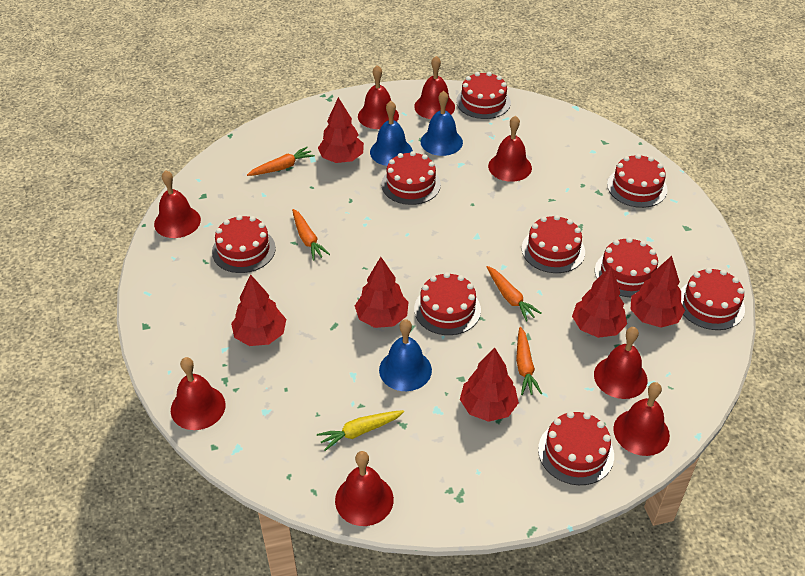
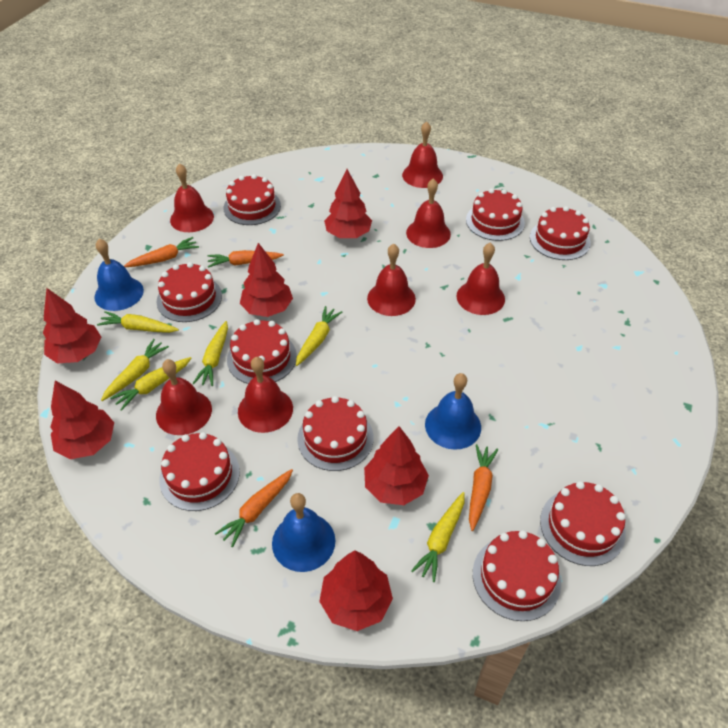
red bell: 8 -> 7
yellow carrot: 1 -> 6

